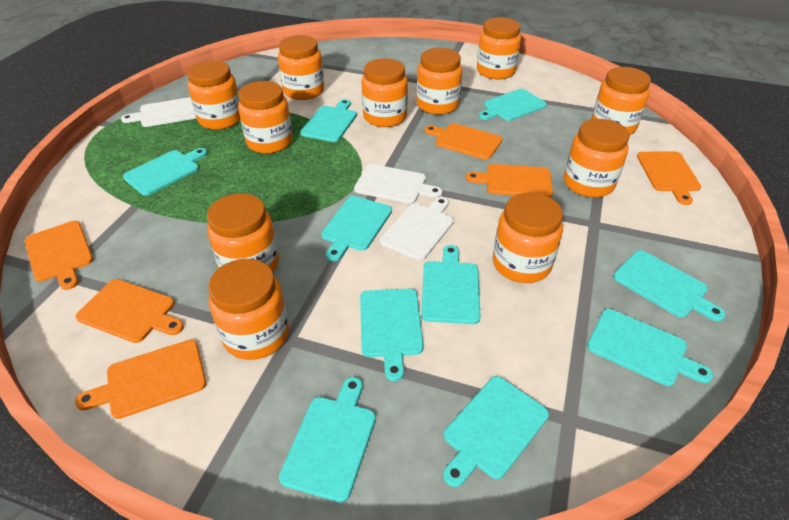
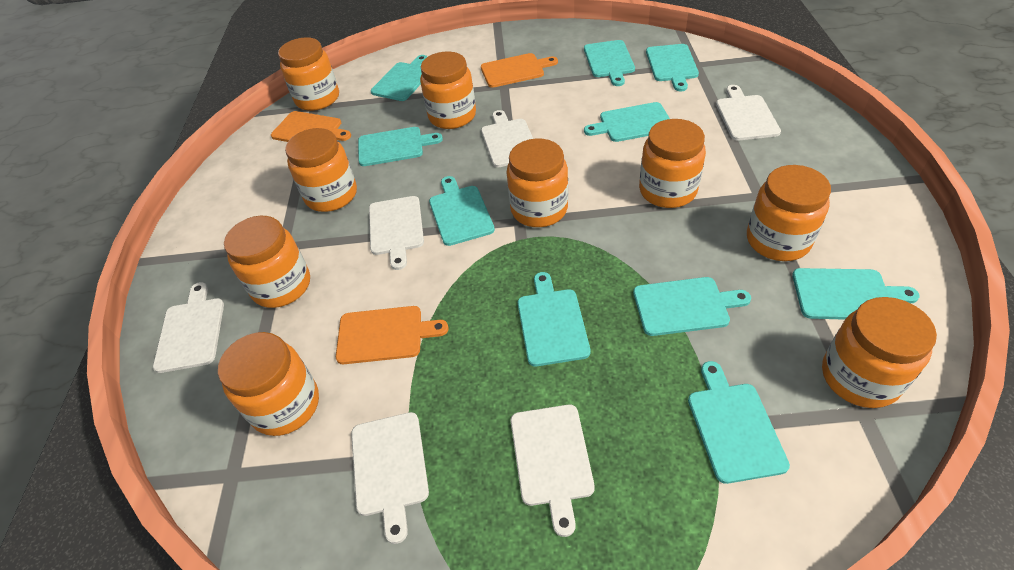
orange cutting board: 6 -> 3
orange jar: 11 -> 9
white cutting board: 3 -> 6

